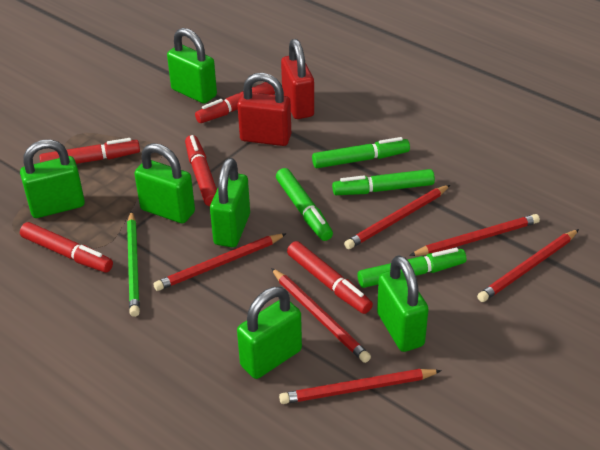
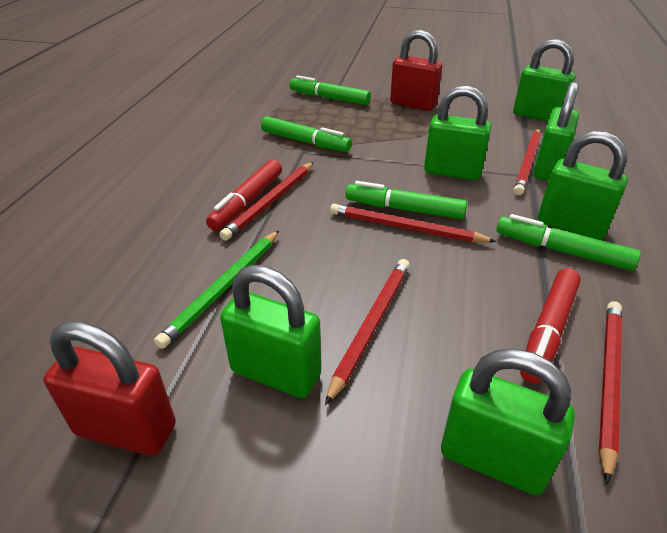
red marker: 5 -> 2
red pencil: 6 -> 5

